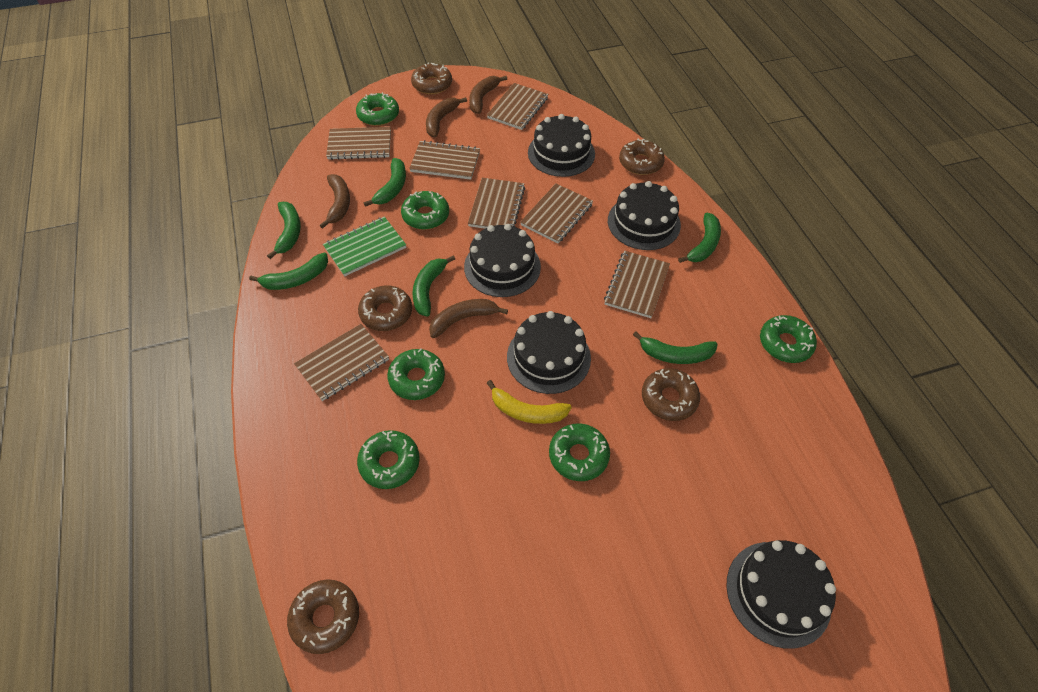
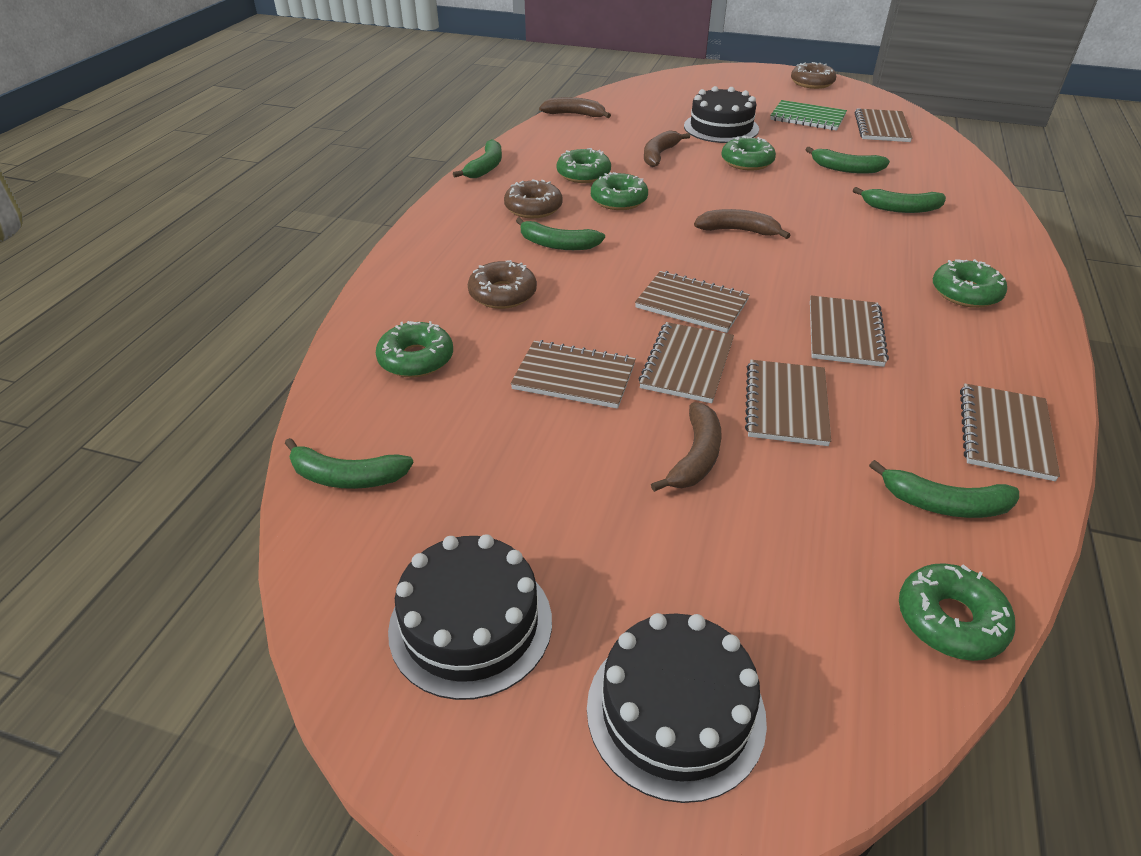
black cake: 5 -> 3
brown donut: 5 -> 3
yellow banana: 1 -> 0

